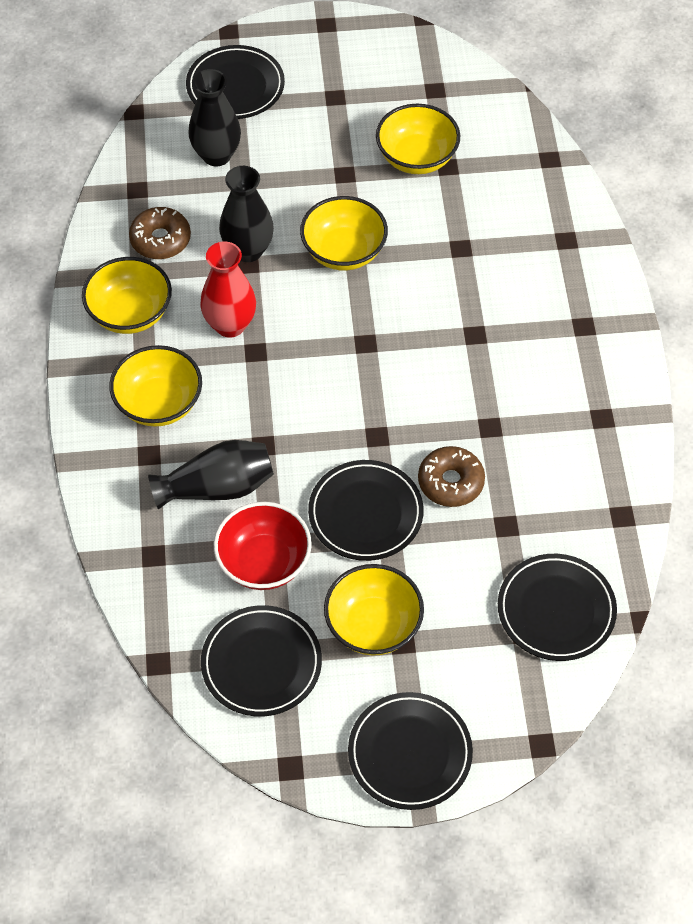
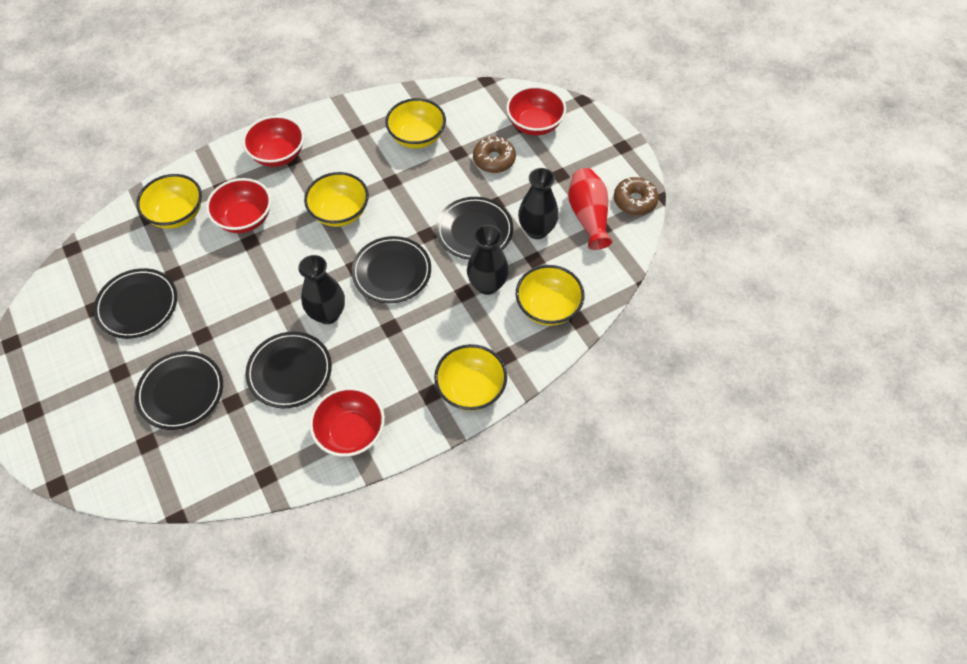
red bowl: 1 -> 4

